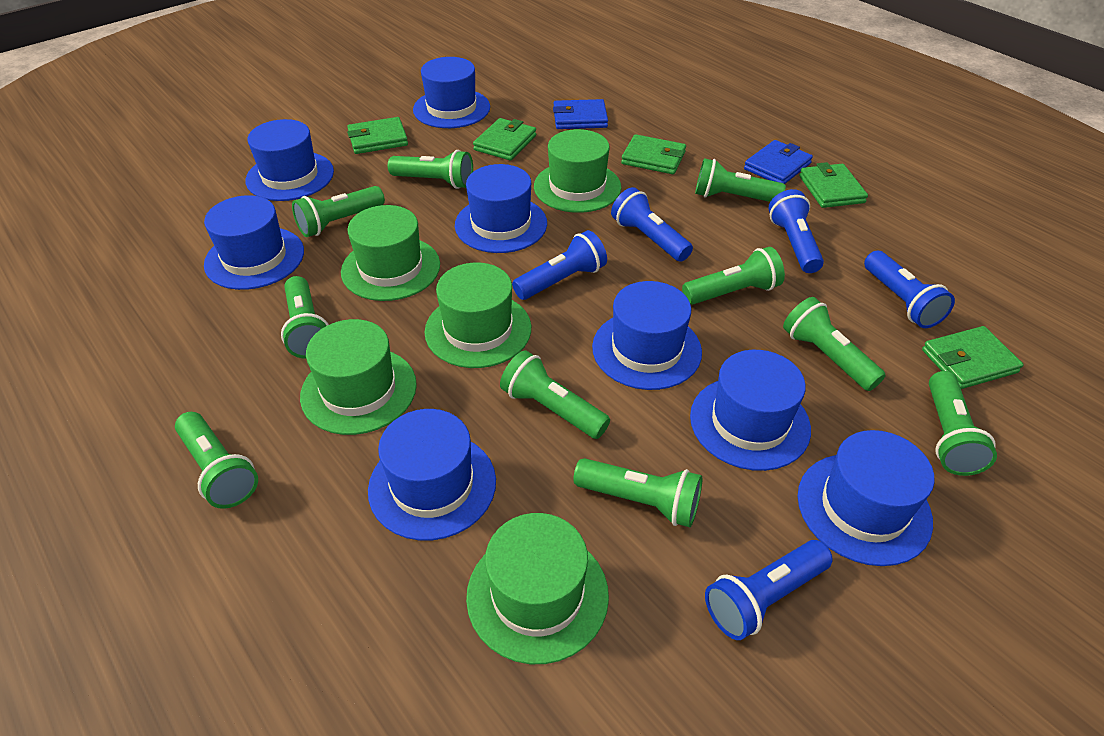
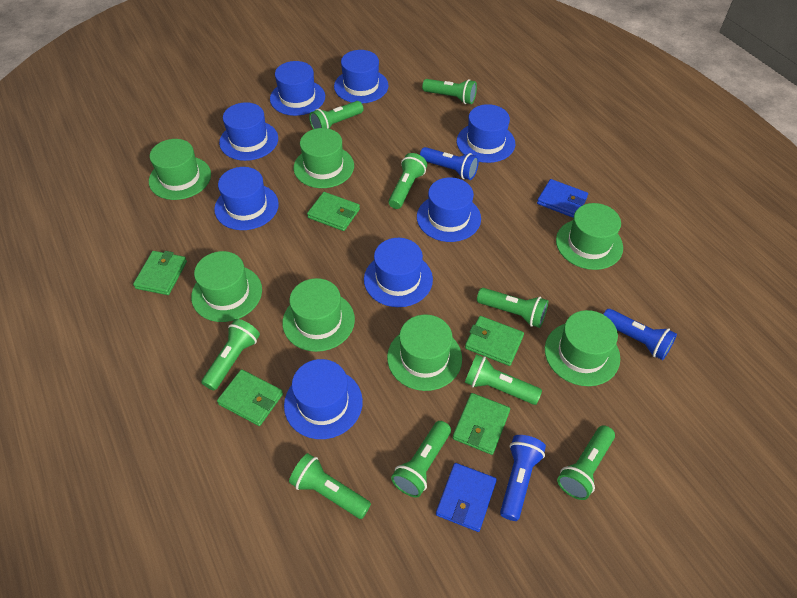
blue flashlight: 5 -> 3
green flashlight: 10 -> 9
green hat: 5 -> 7

